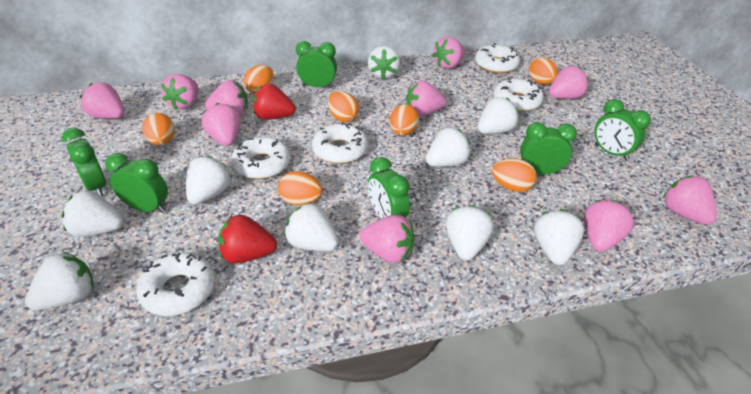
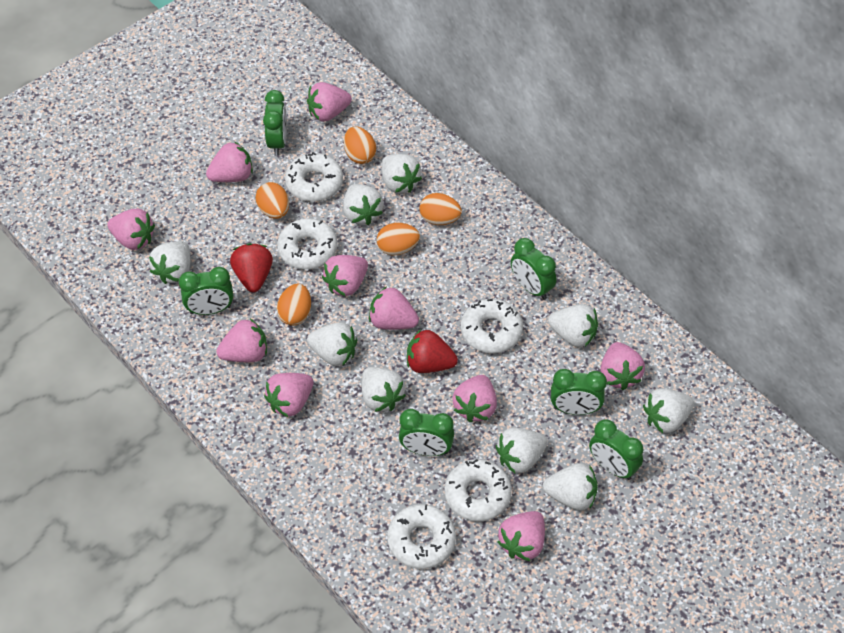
orange egg: 7 -> 5

